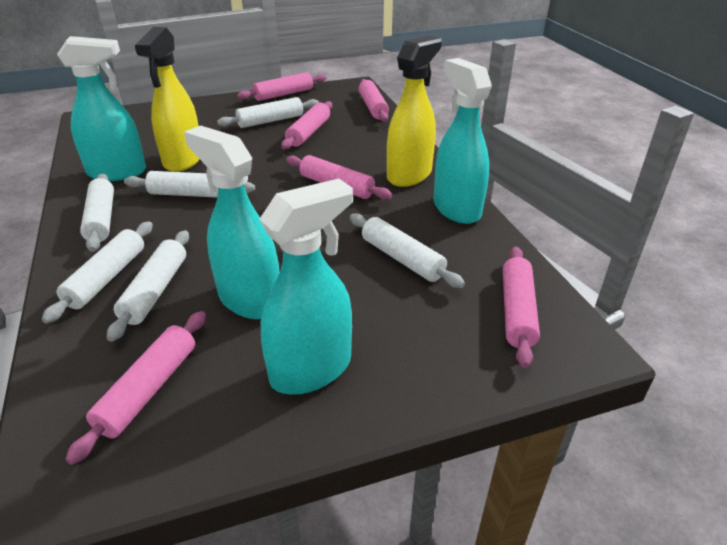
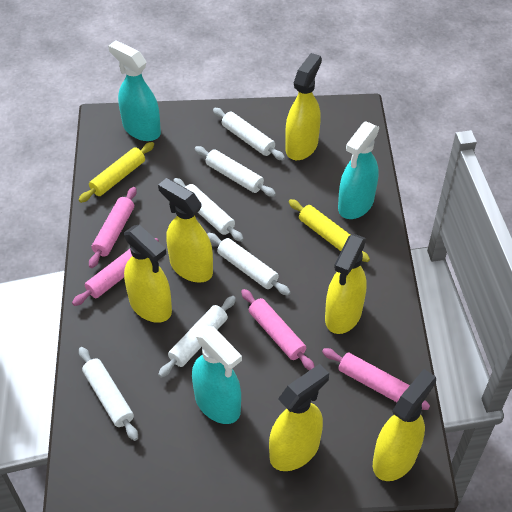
pink rolling pin: 6 -> 4
turquoise spray bottle: 4 -> 3
yellow rolling pin: 0 -> 2
yellow spray bottle: 2 -> 6

